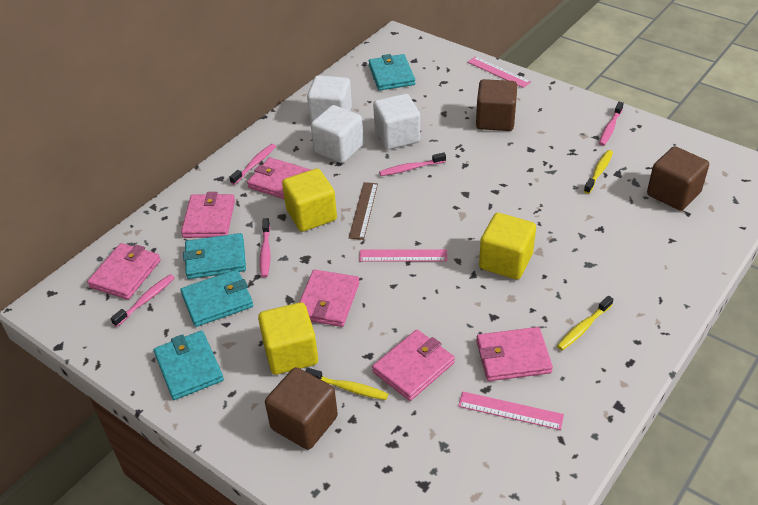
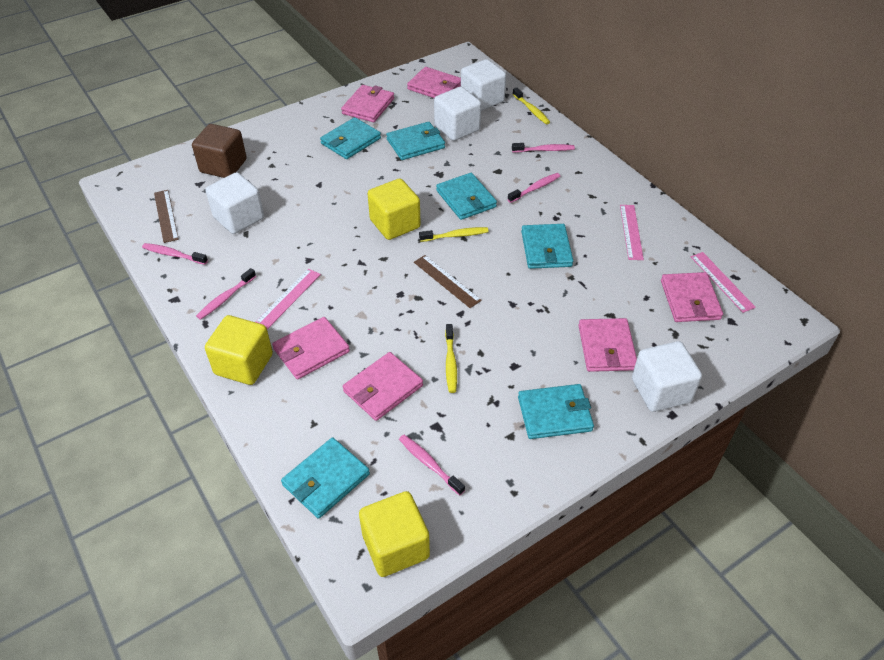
brown cube: 3 -> 1
brown ruler: 1 -> 2
turquoise wallet: 4 -> 6
white cube: 3 -> 4

